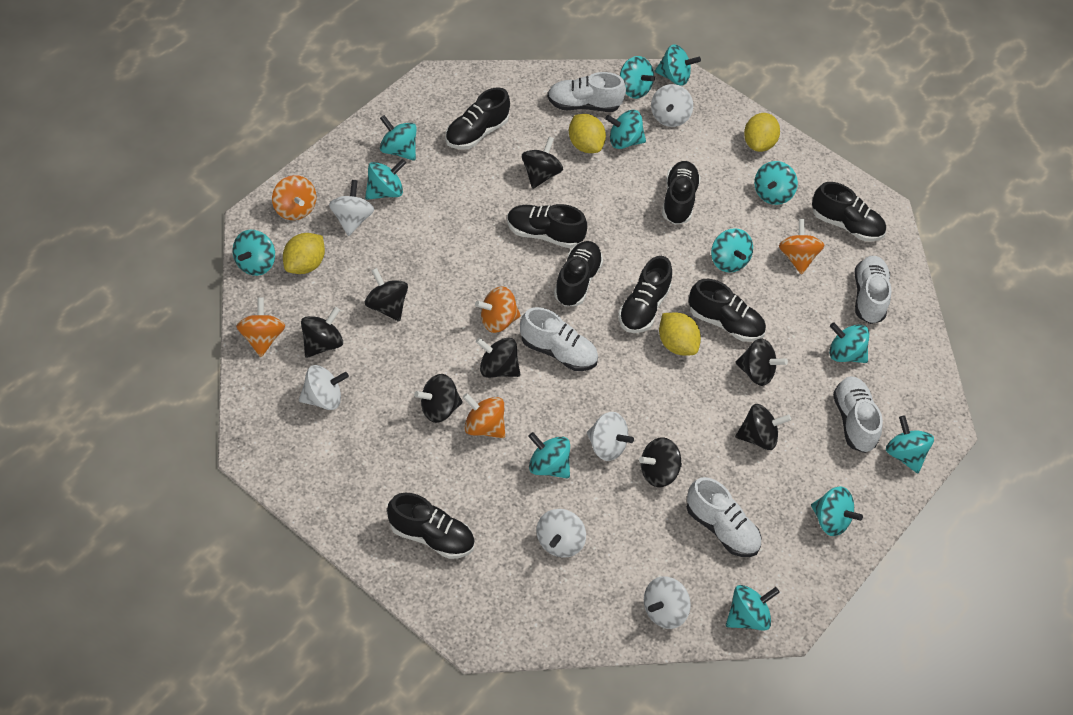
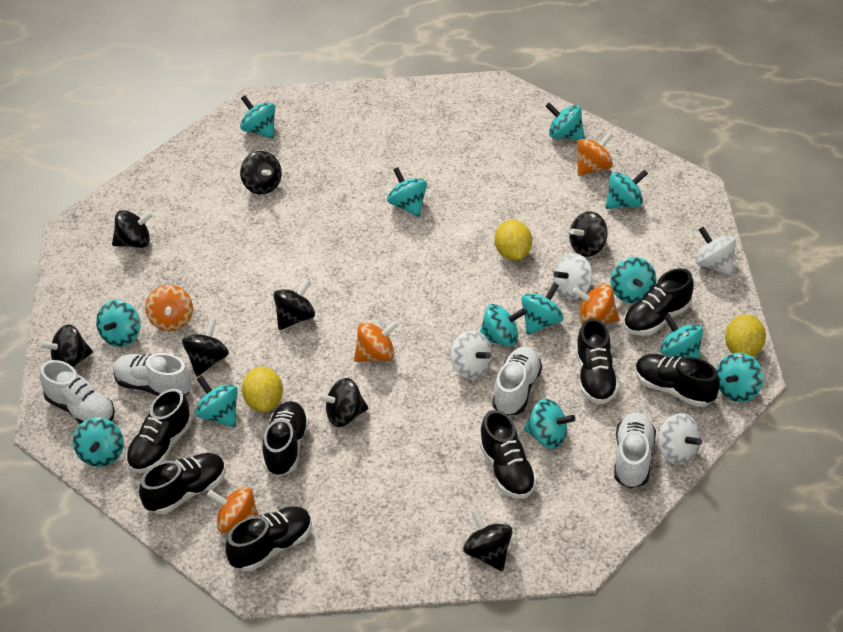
white shoe: 5 -> 4
white spinning top: 6 -> 4
yellow lemon: 4 -> 3

